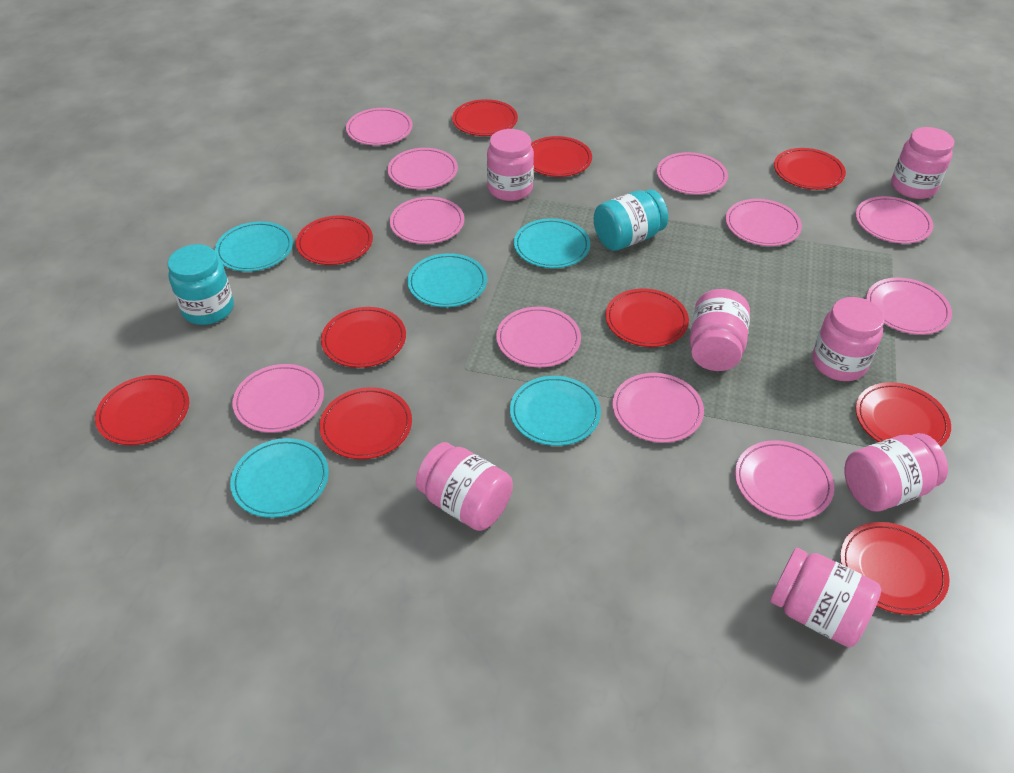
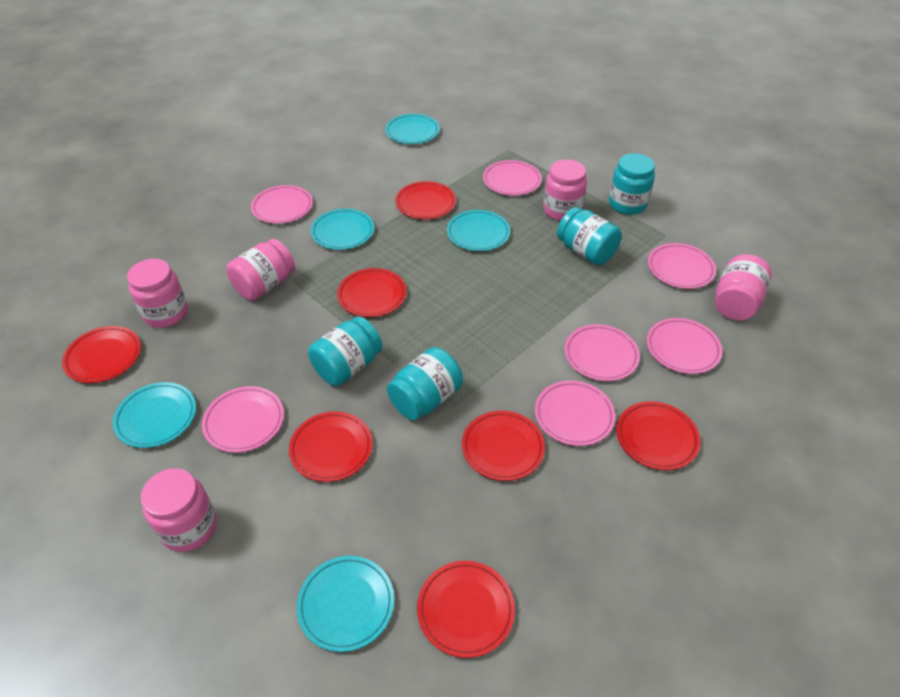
pink jar: 7 -> 5
pink plate: 11 -> 7
red plate: 10 -> 7
turquoise jar: 2 -> 4

